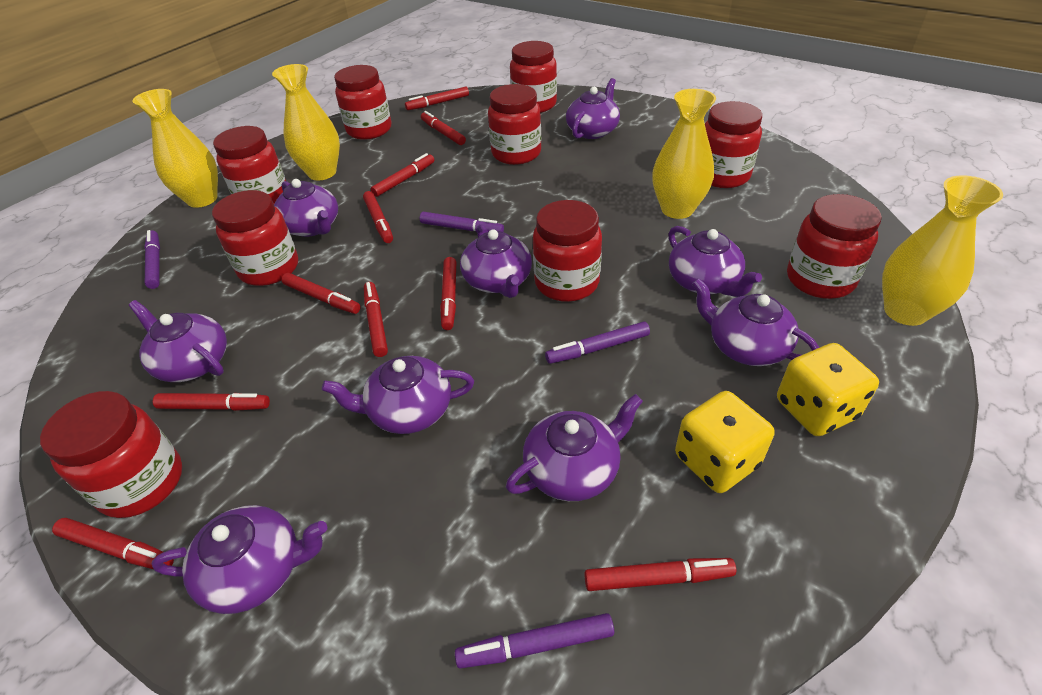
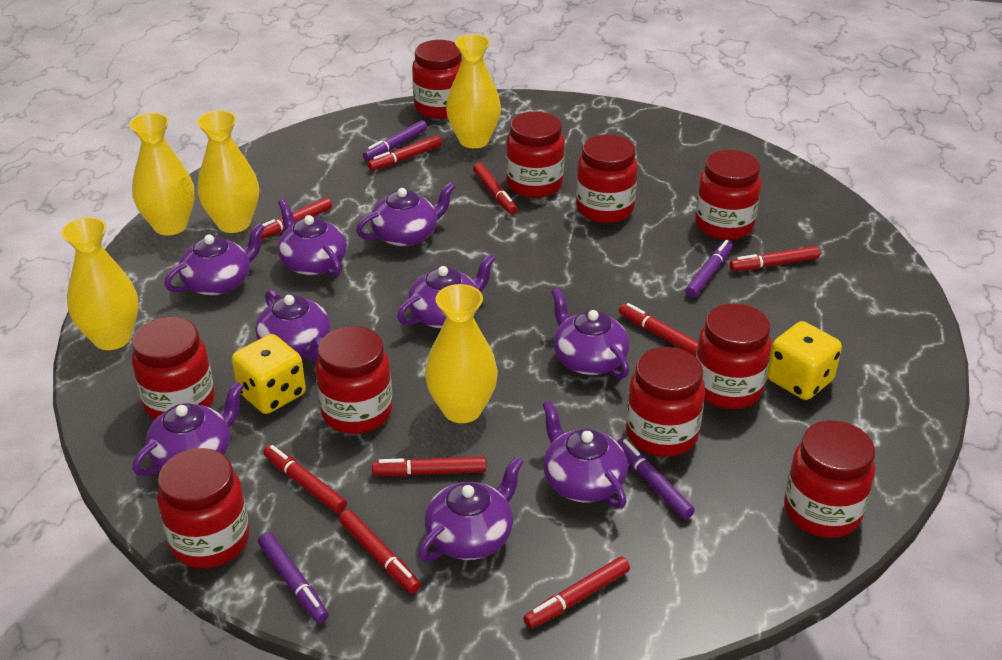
red jar: 9 -> 10
red marker: 10 -> 9
yellow vase: 4 -> 5

